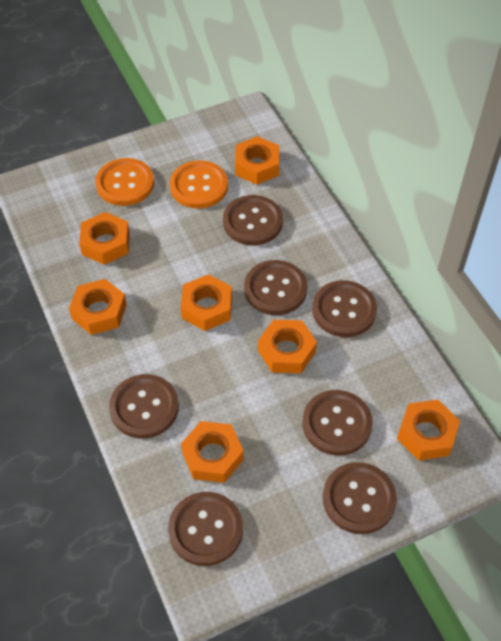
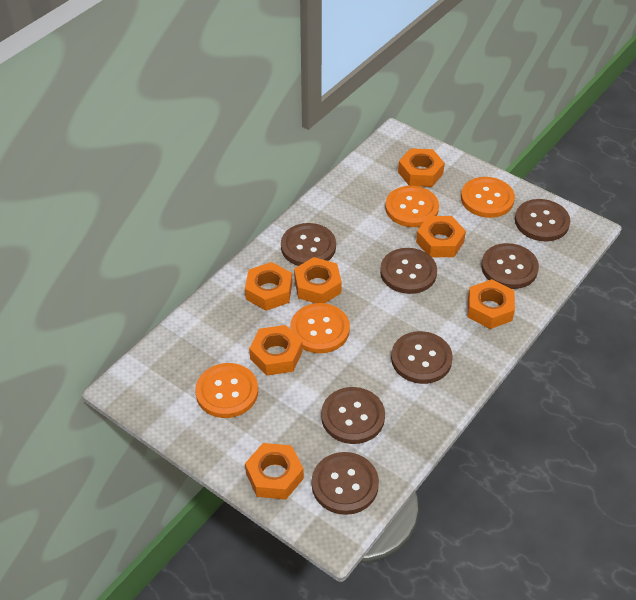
orange button: 2 -> 4

